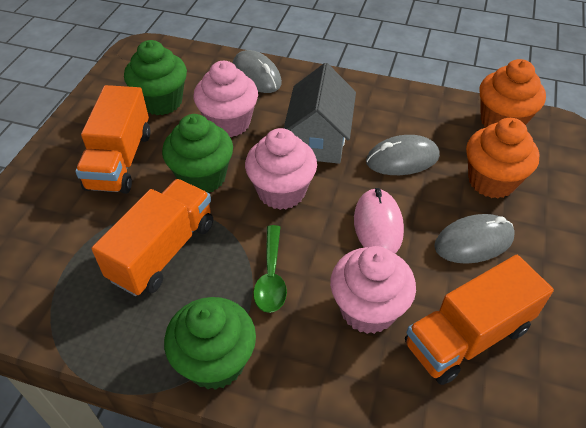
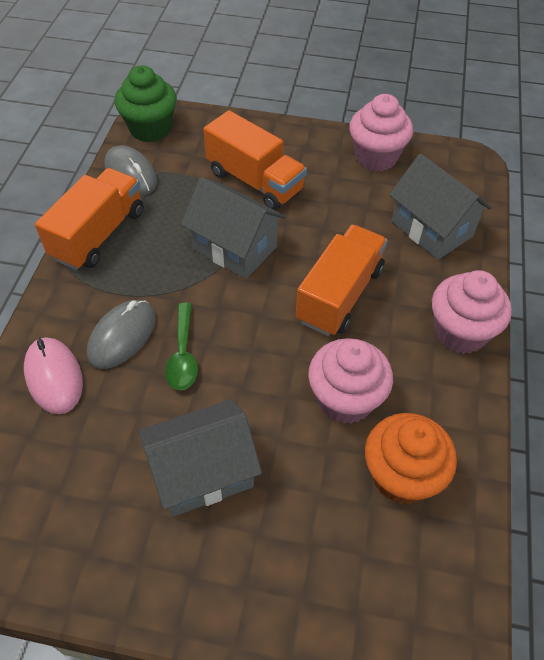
green cupcake: 3 -> 1
grey house: 1 -> 3
grey mouse: 3 -> 2
orange cupcake: 2 -> 1

